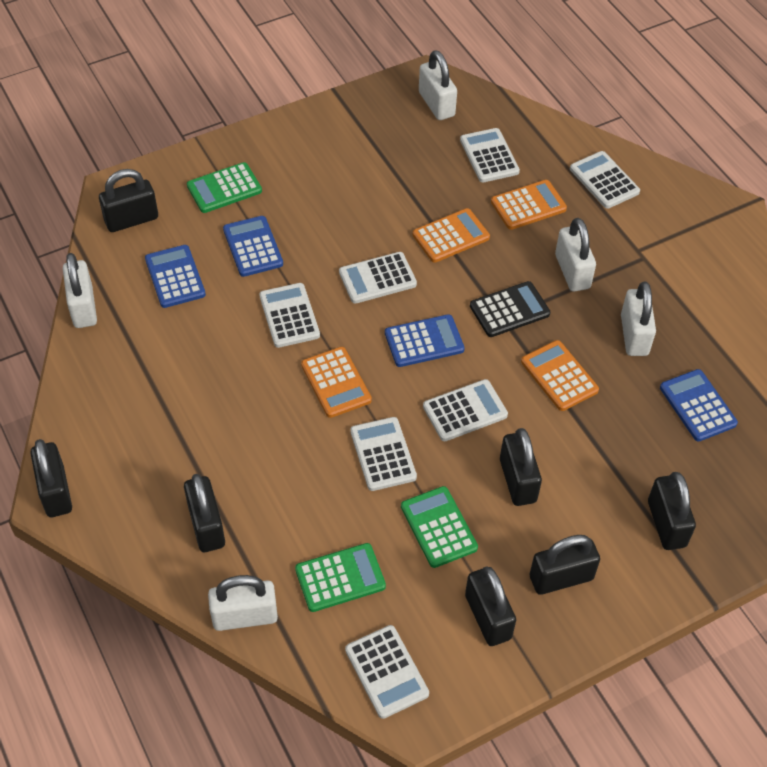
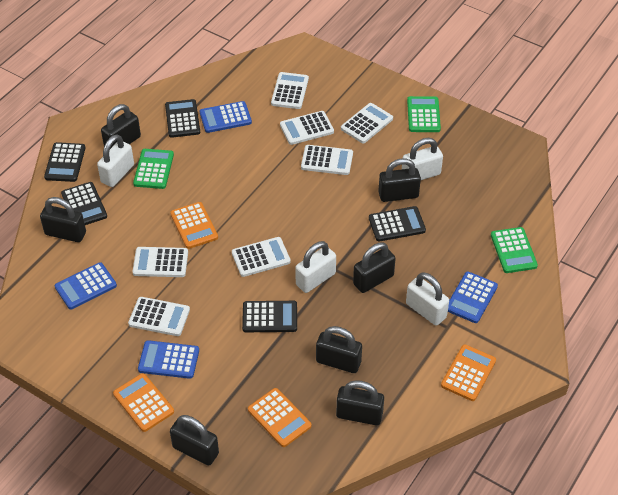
black calculator: 1 -> 5
white padlock: 5 -> 4

